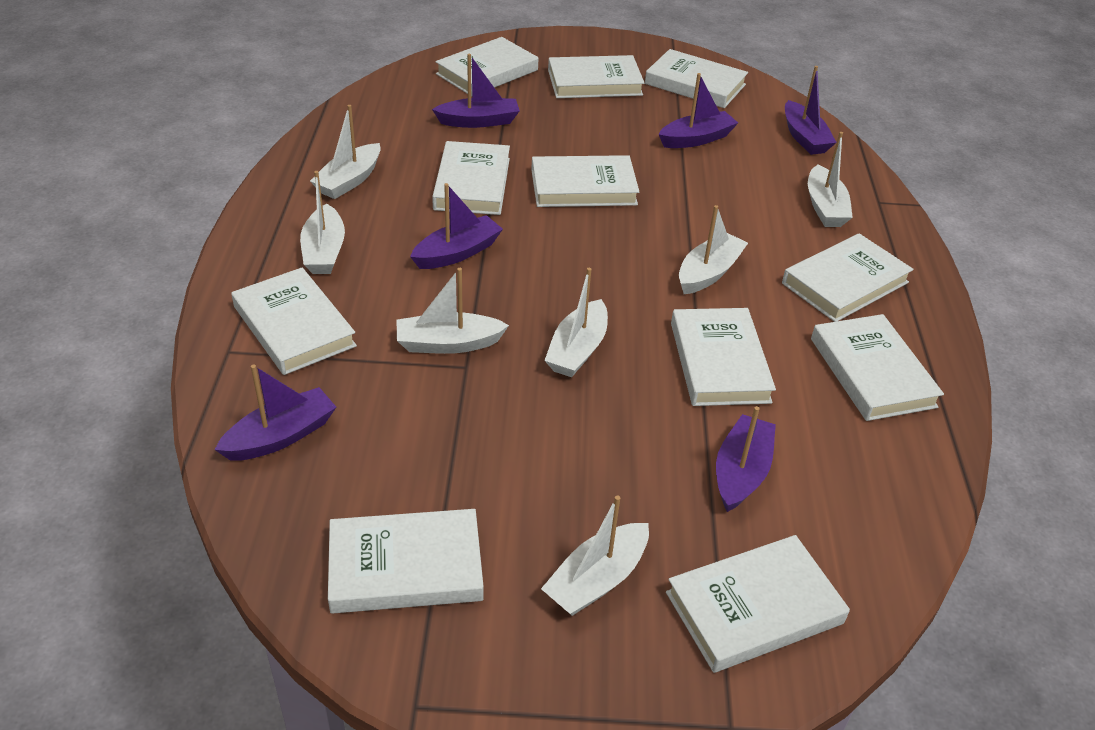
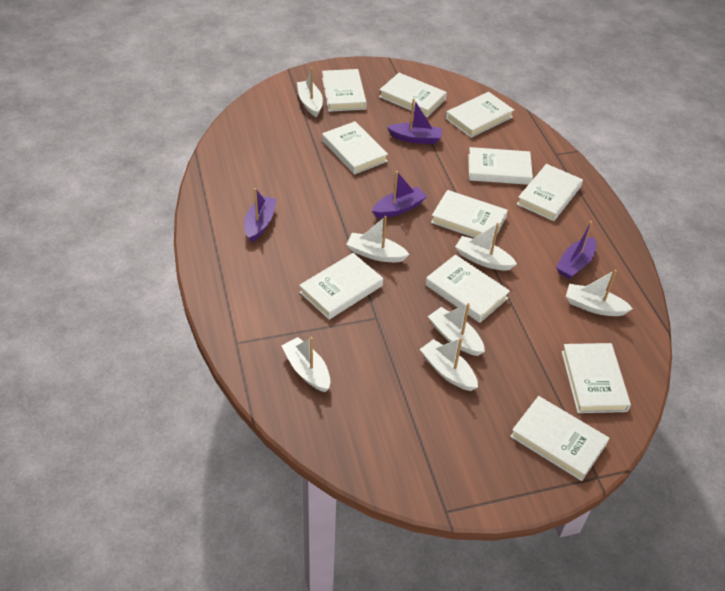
purple boat: 6 -> 4

